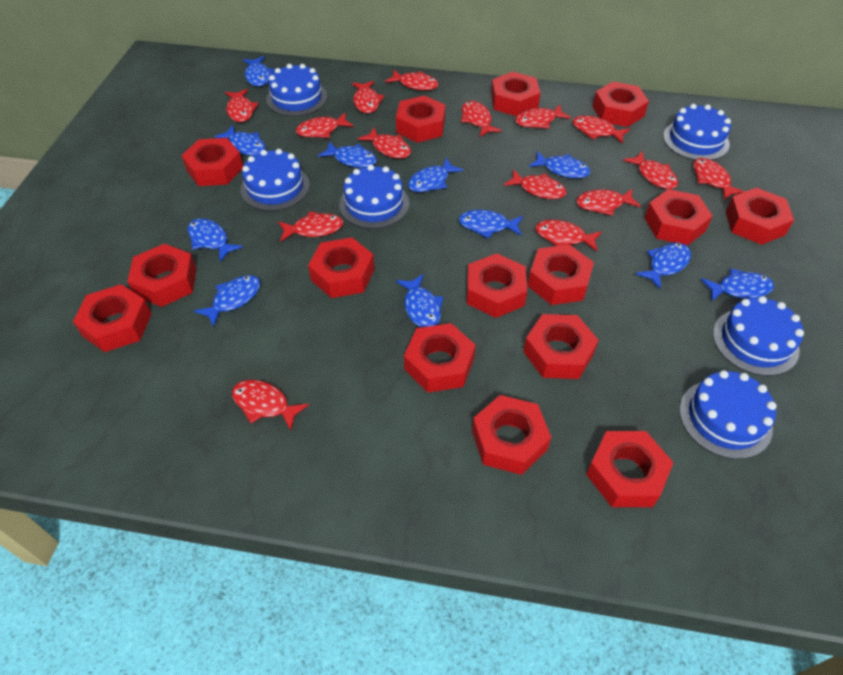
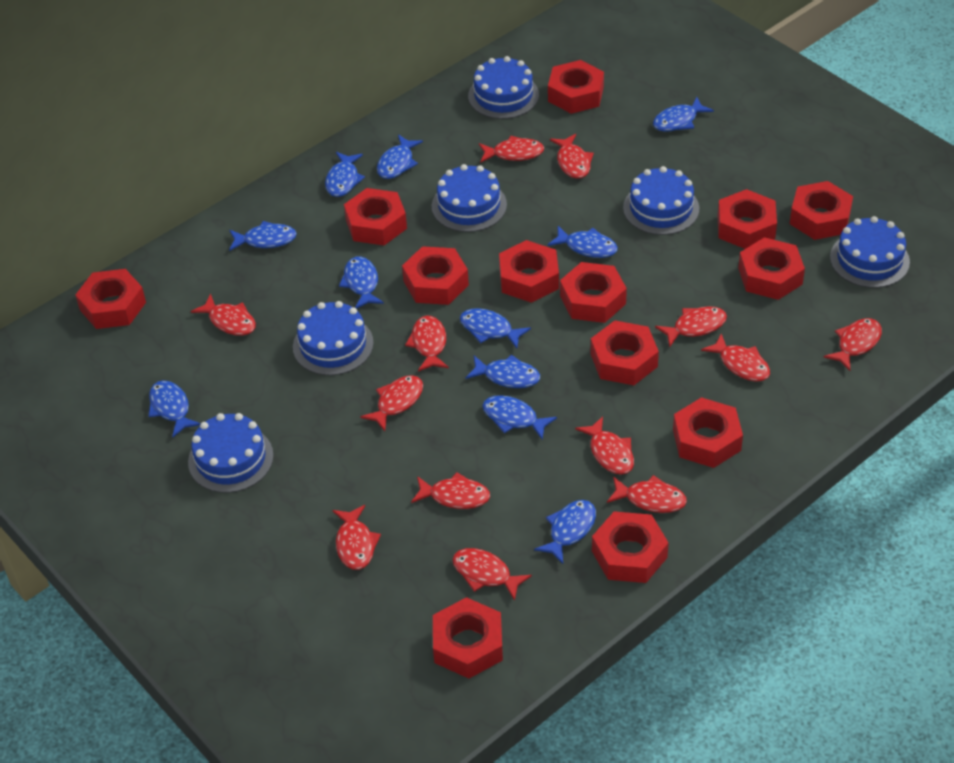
red fish: 15 -> 13
red nut: 15 -> 13

